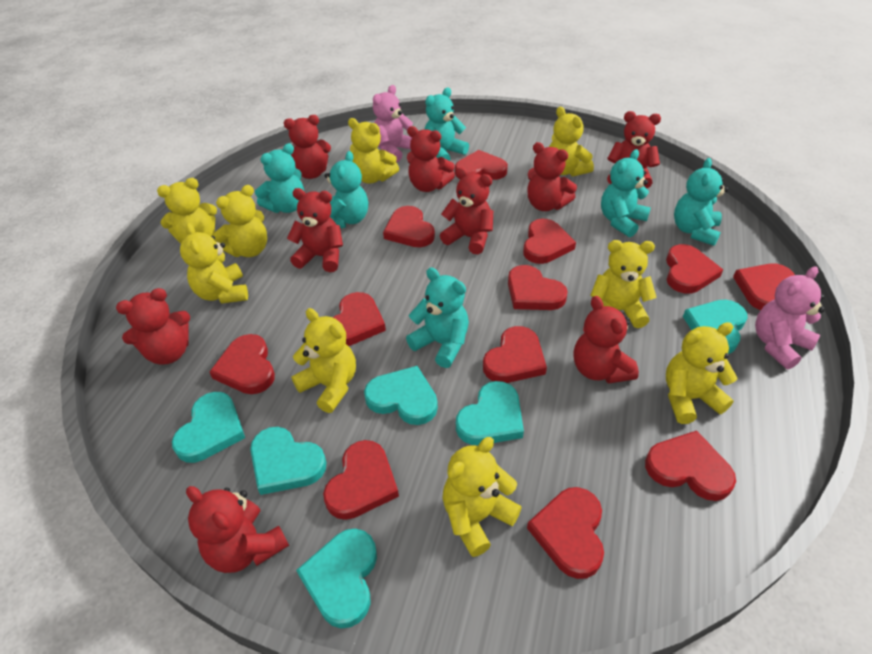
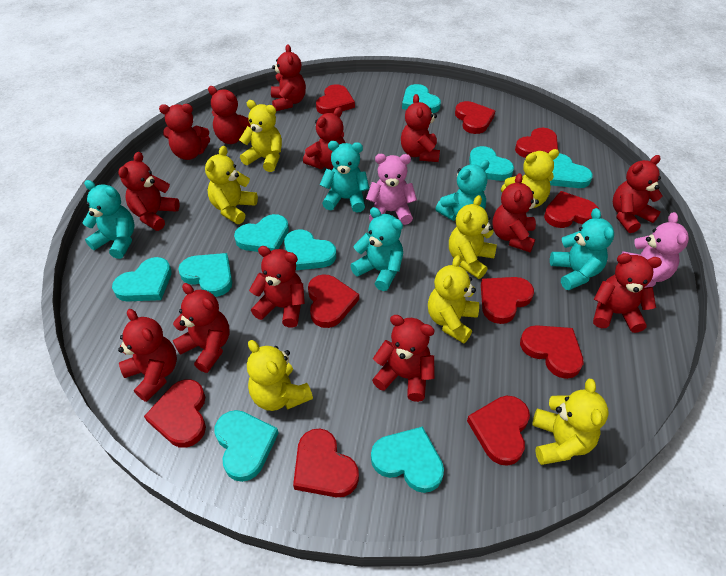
red heart: 12 -> 10
red teddy bear: 9 -> 13
turquoise heart: 6 -> 9
turquoise teddy bear: 6 -> 5
yellow teddy bear: 9 -> 7

